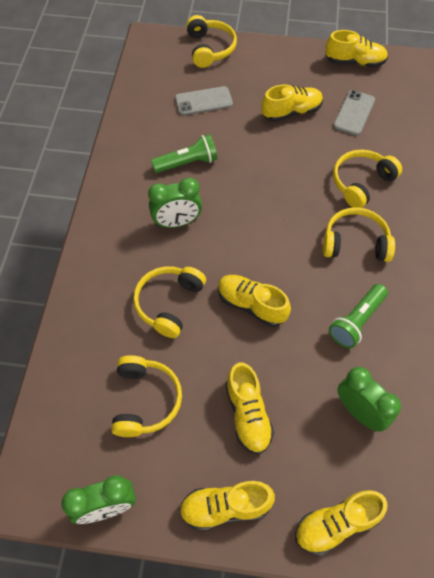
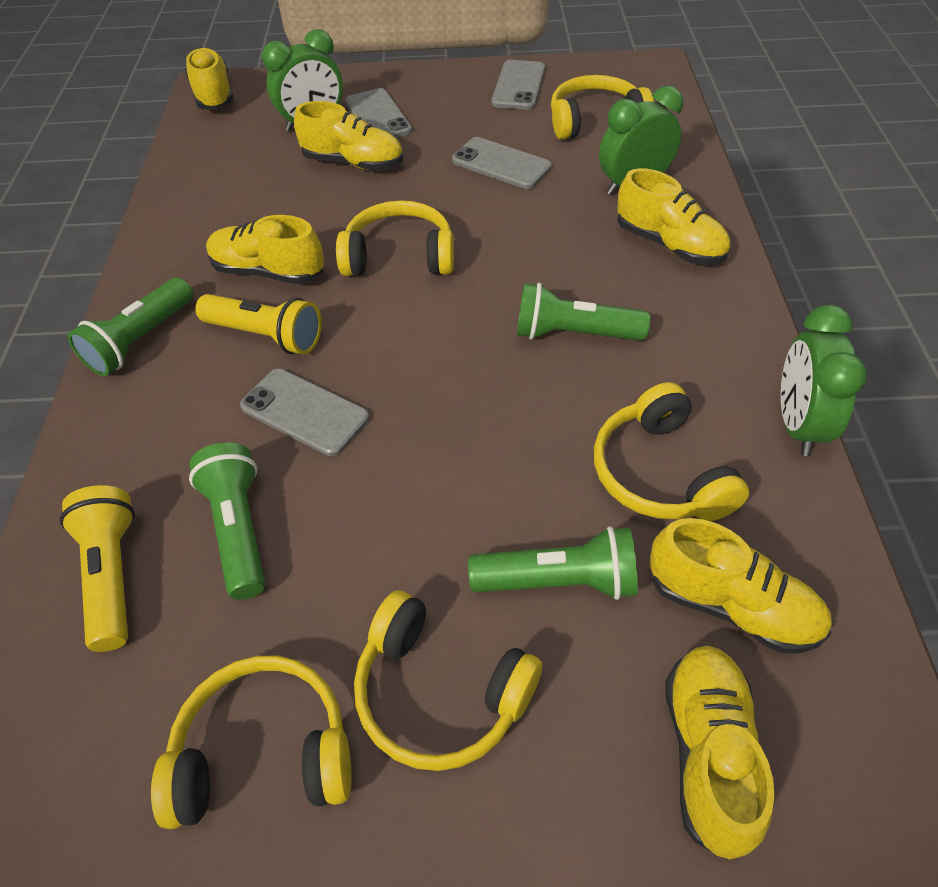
green flashlight: 2 -> 4
grey phone: 2 -> 4
yellow flashlight: 0 -> 2

